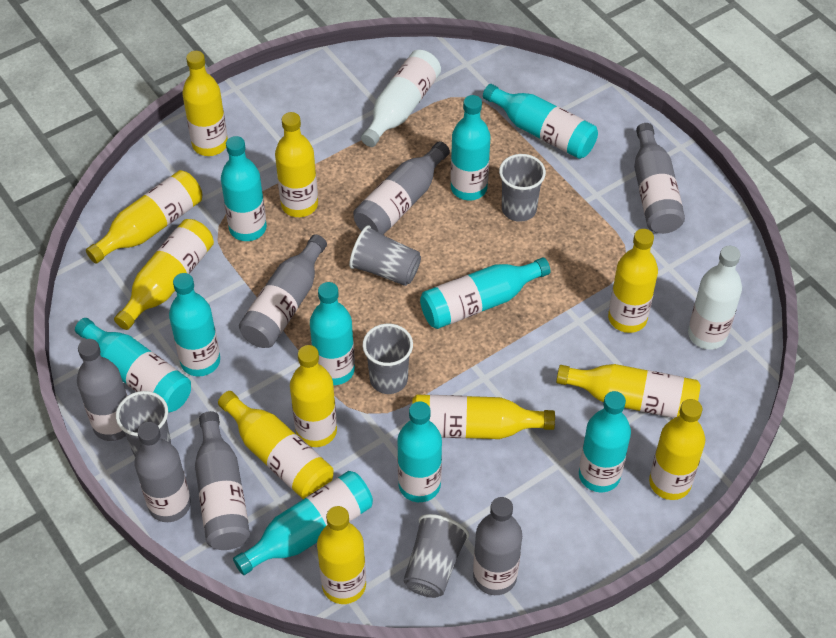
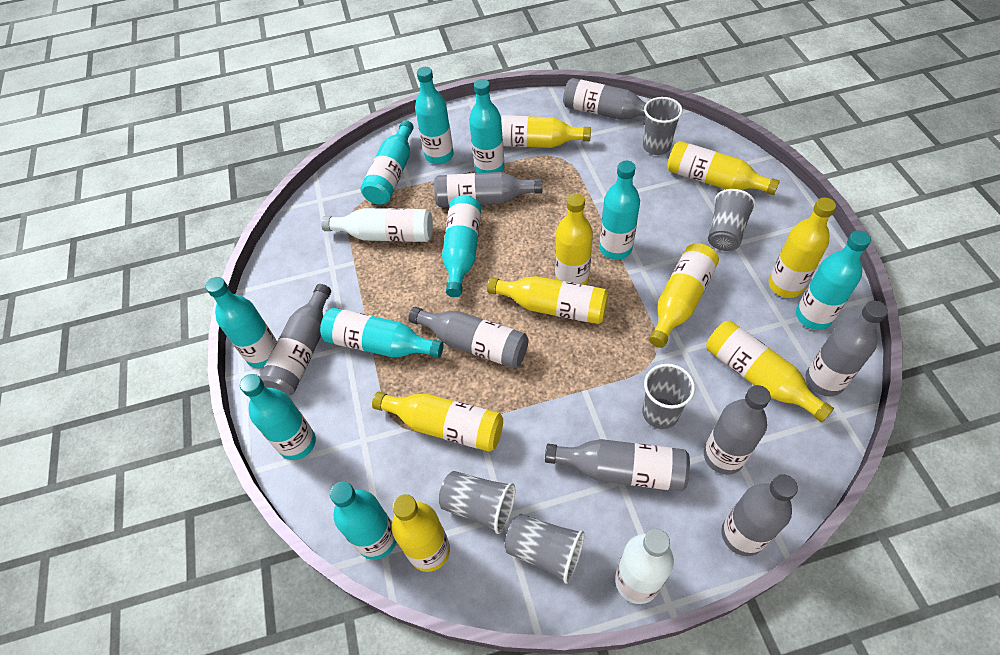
grey bottle: 7 -> 8
yellow bottle: 11 -> 9

